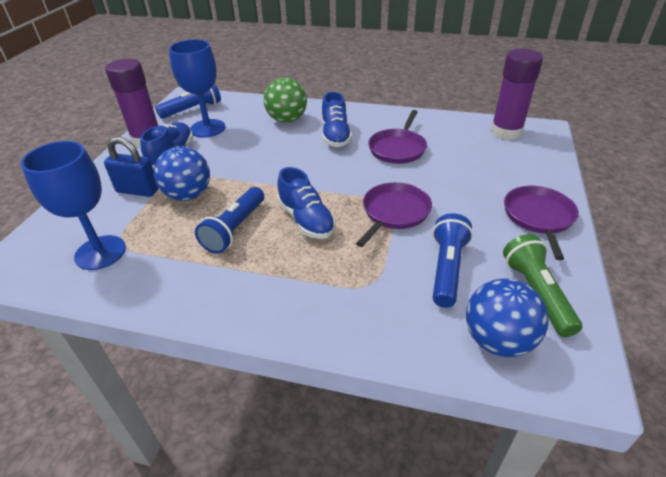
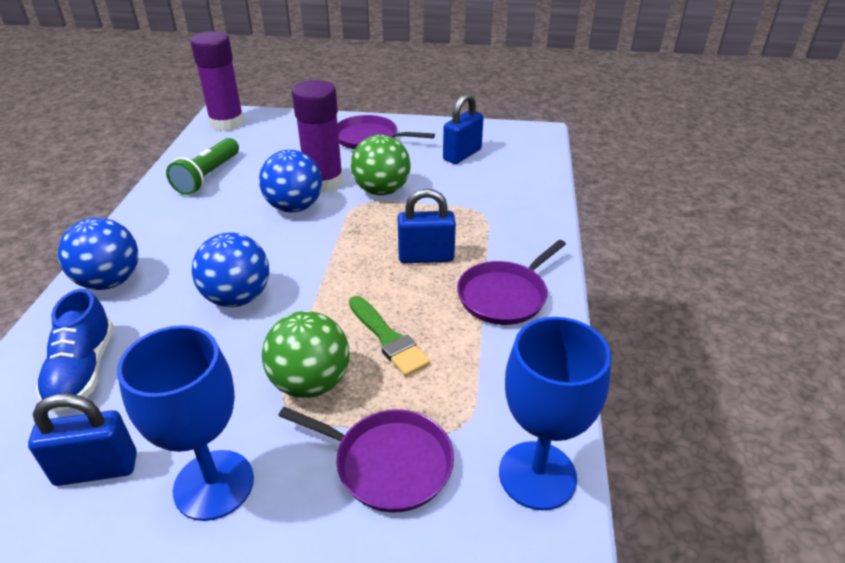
blue ball: 2 -> 3
blue flashlight: 3 -> 0
blue padlock: 1 -> 3
blue shoe: 3 -> 1
green ball: 1 -> 2
green brush: 0 -> 1

